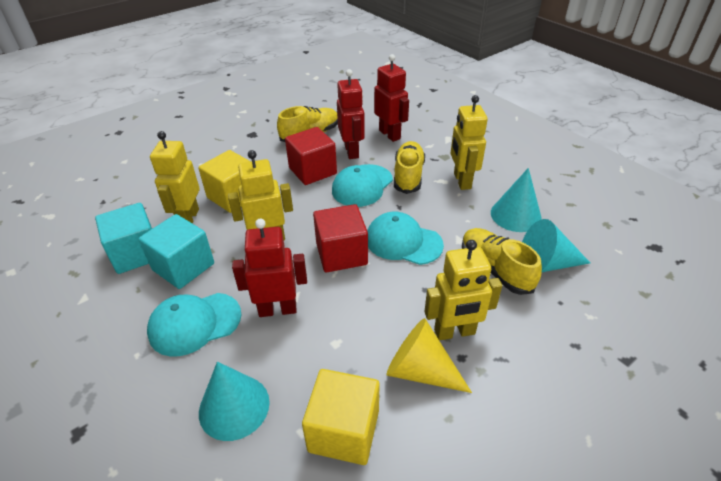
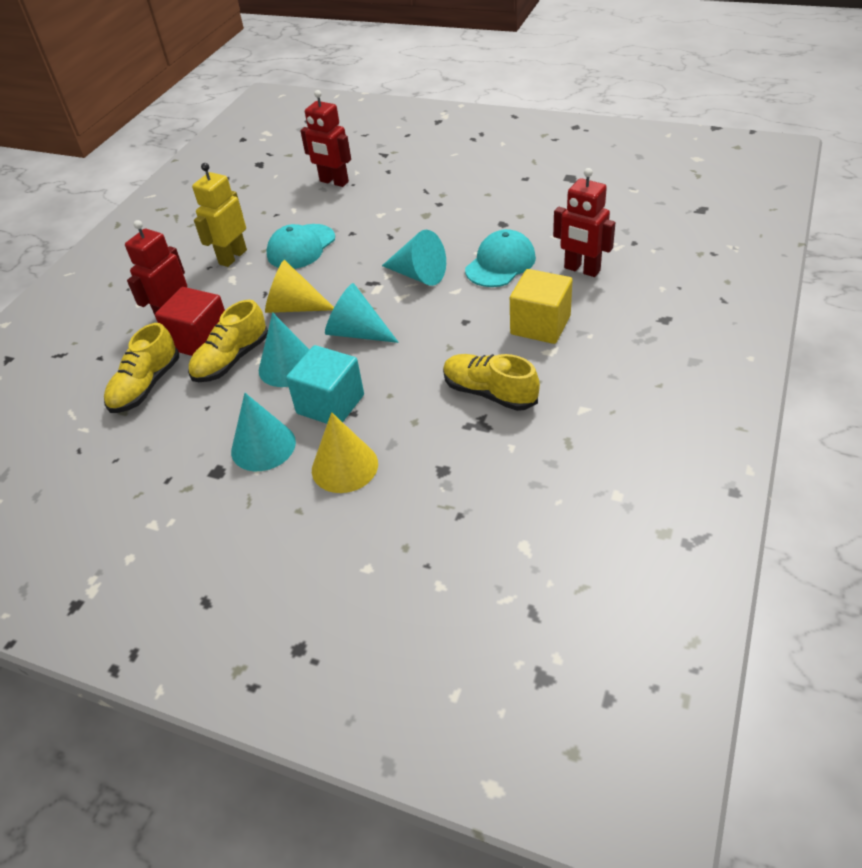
red cube: 2 -> 1
turquoise cap: 3 -> 2
turquoise cone: 3 -> 4
turquoise cube: 2 -> 1
yellow cone: 1 -> 2
yellow cube: 2 -> 1
yellow robot: 4 -> 1

